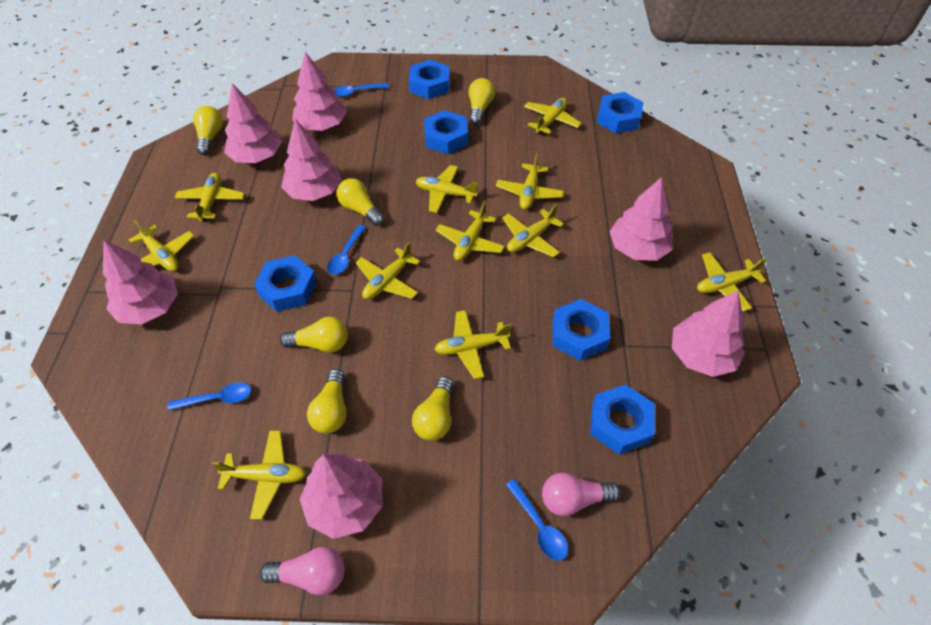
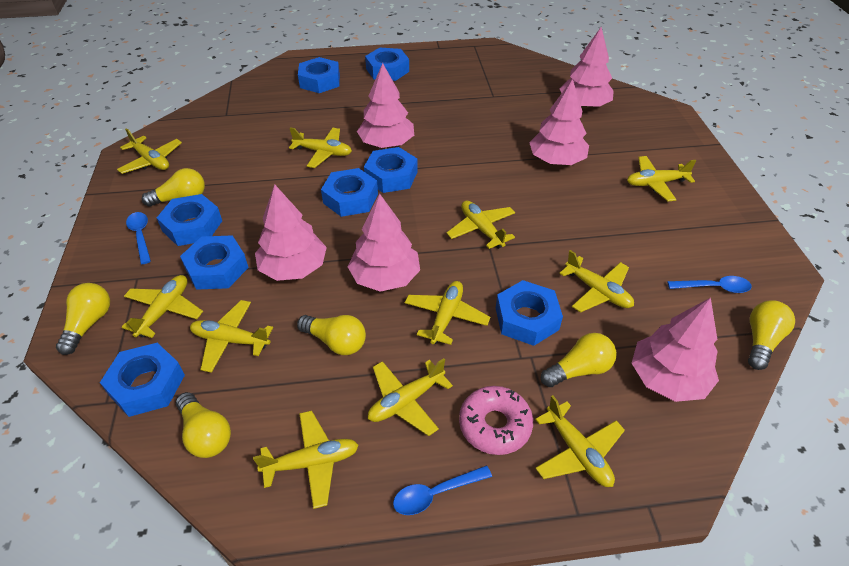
blue nut: 6 -> 8
blue spoon: 4 -> 3
pink donut: 0 -> 1
pink light bulb: 2 -> 0
pink tree: 7 -> 6

